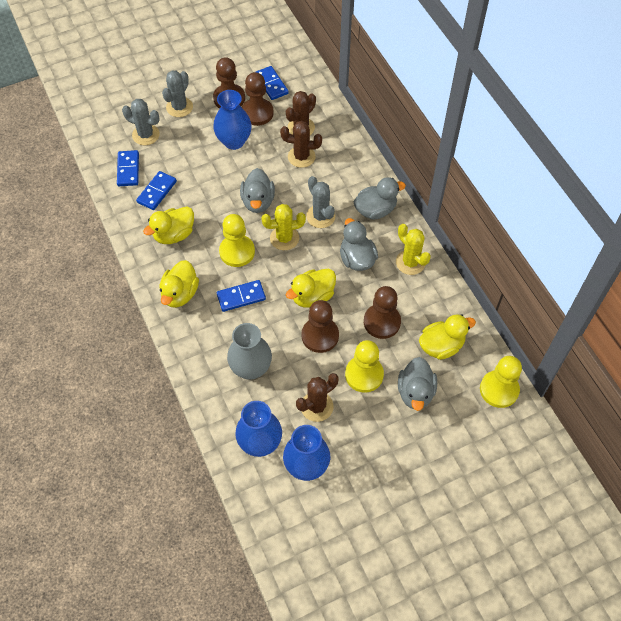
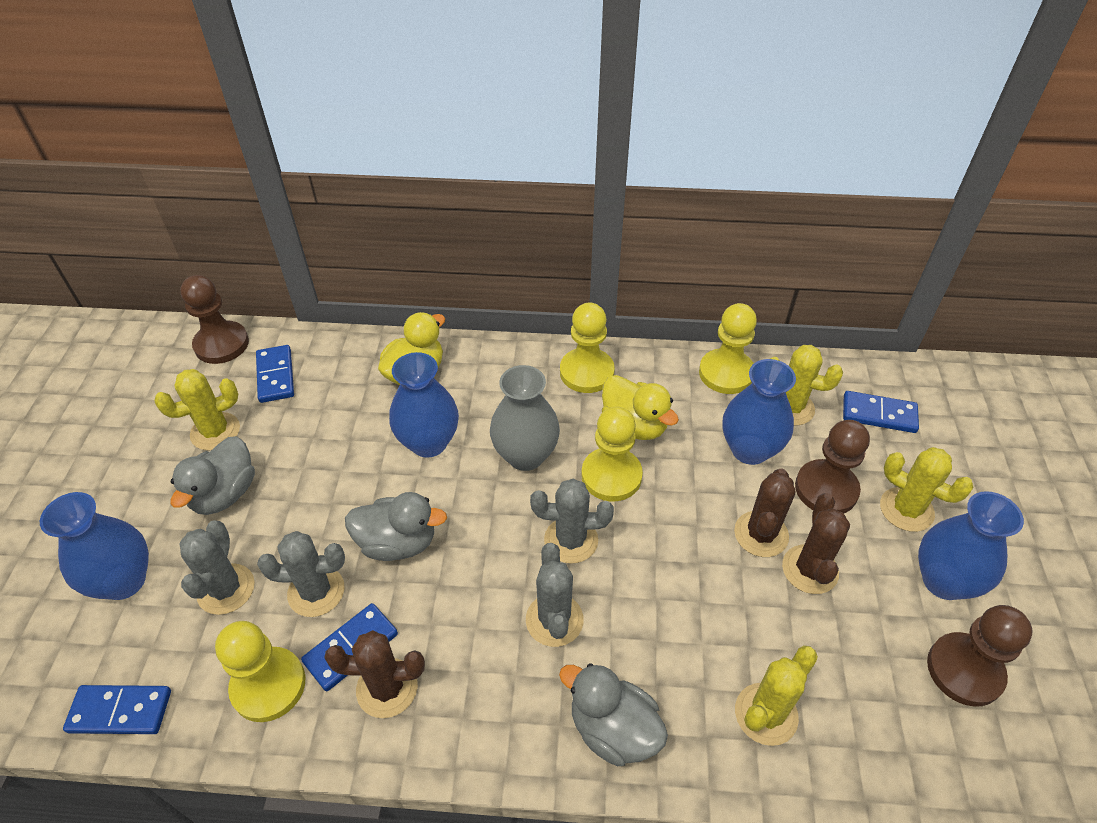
blue vase: 3 -> 4
brown pawn: 4 -> 3
grey cactus: 3 -> 4
grey duck: 4 -> 3
yellow cactus: 2 -> 4
yellow duck: 4 -> 2
yellow pawn: 3 -> 4

